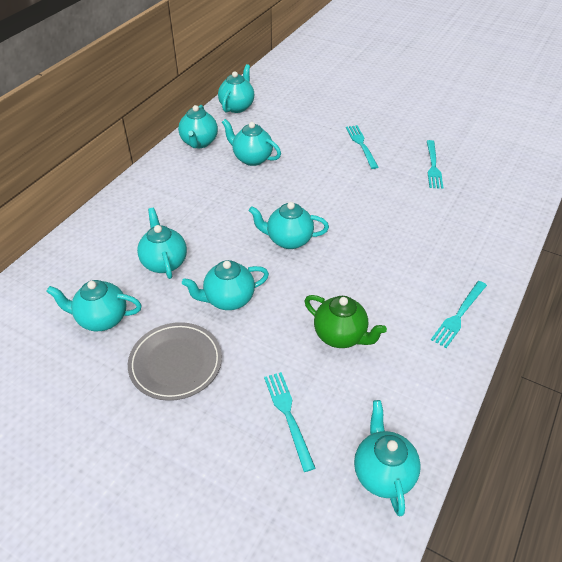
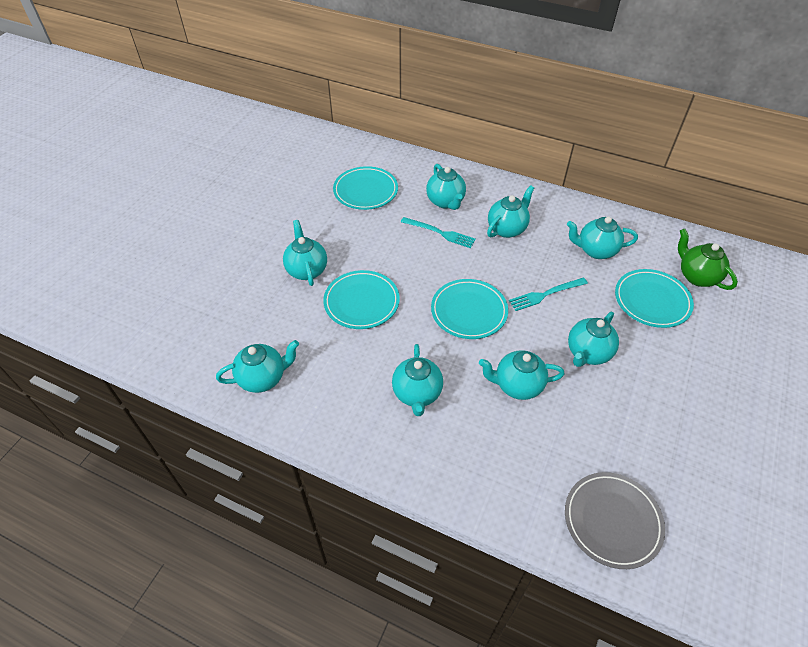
turquoise fork: 4 -> 2
turquoise plate: 0 -> 4

